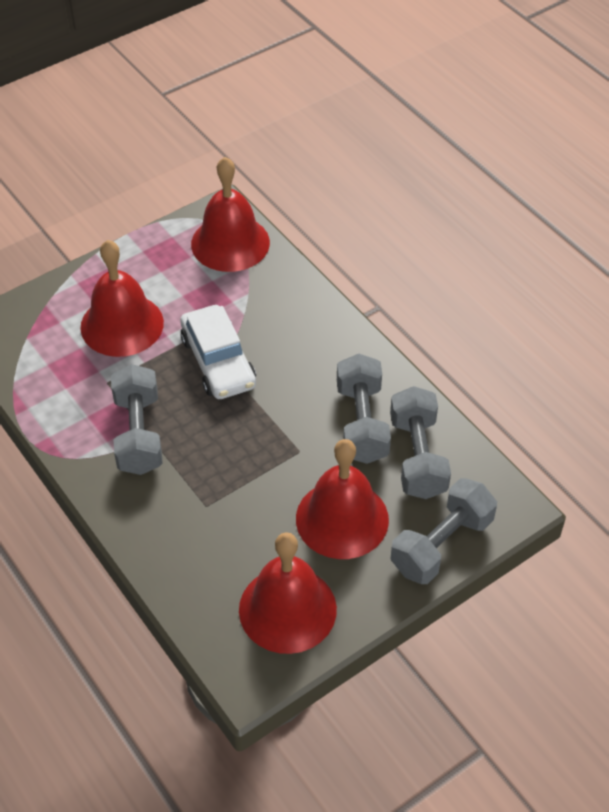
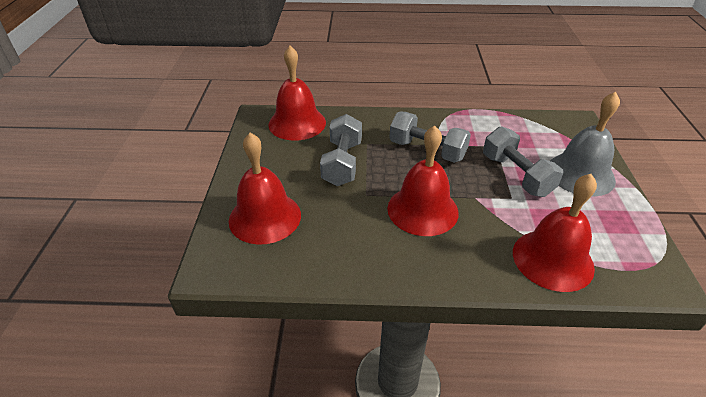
grey bell: 0 -> 1
grey dumbbell: 4 -> 3
white car: 1 -> 0

